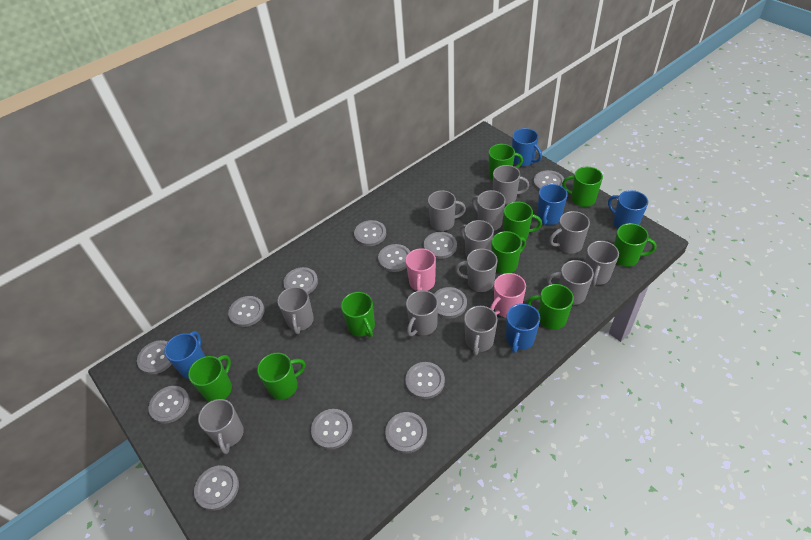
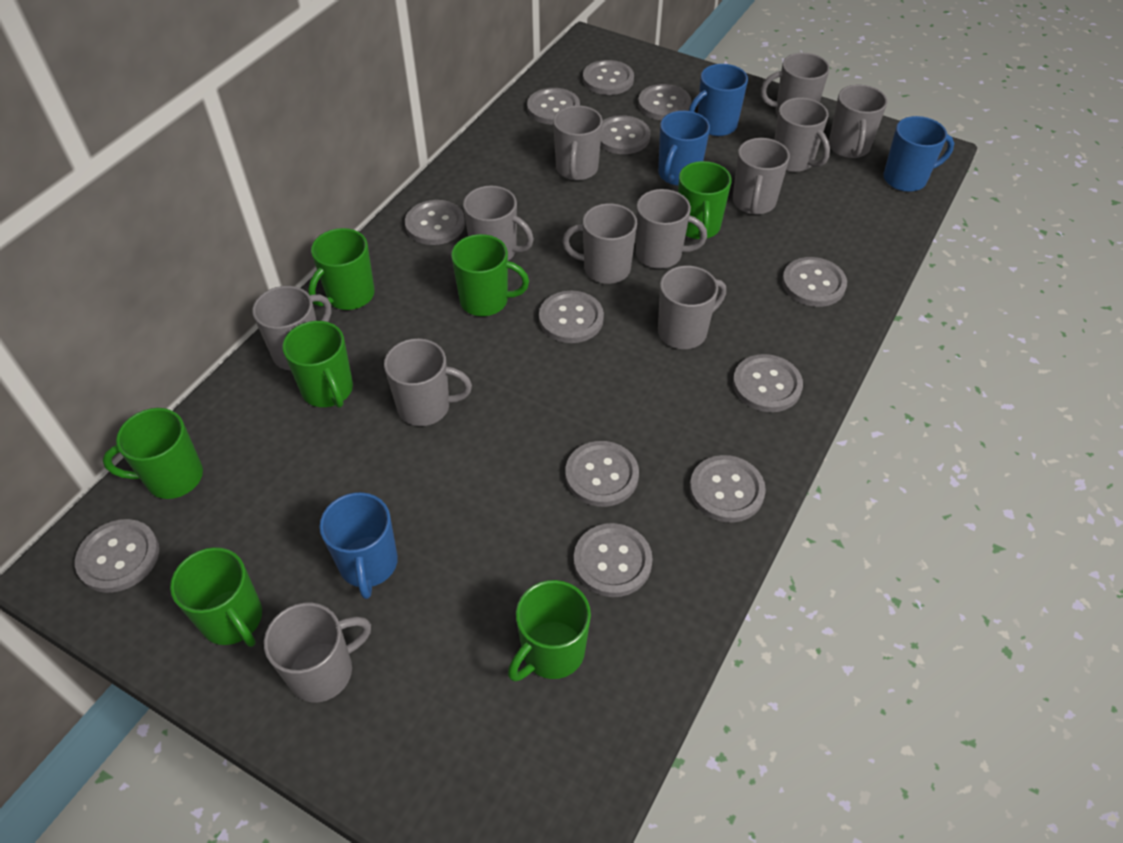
blue mug: 5 -> 4
green mug: 9 -> 7
grey button: 13 -> 12
pink mug: 2 -> 0

